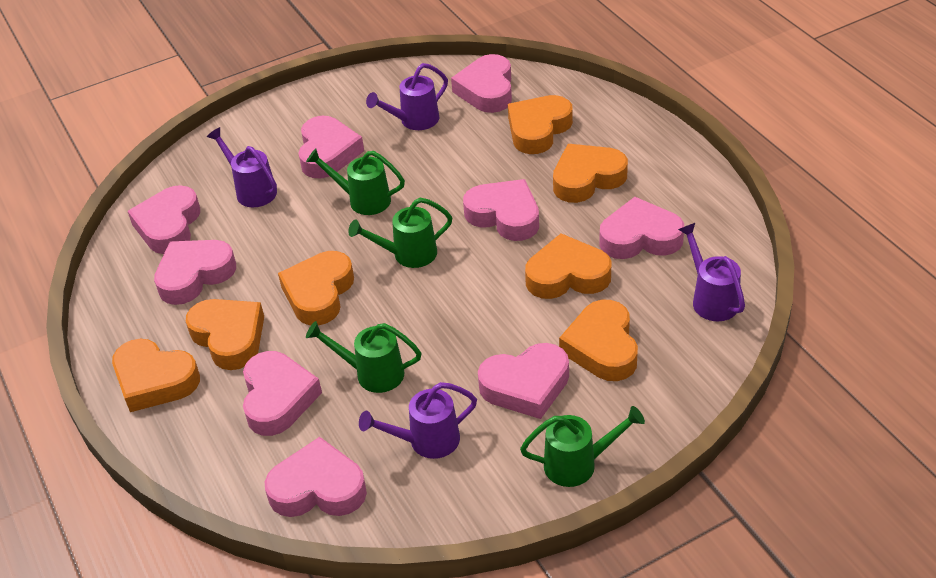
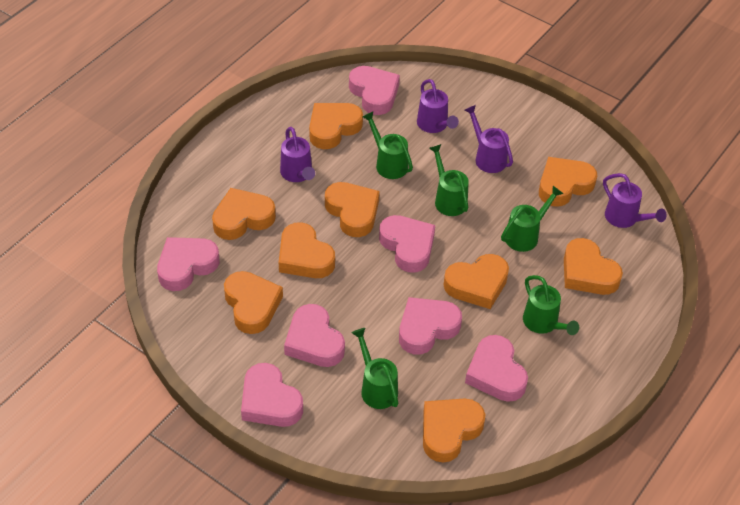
green watering can: 4 -> 5
orange heart: 7 -> 9
pink heart: 9 -> 7

